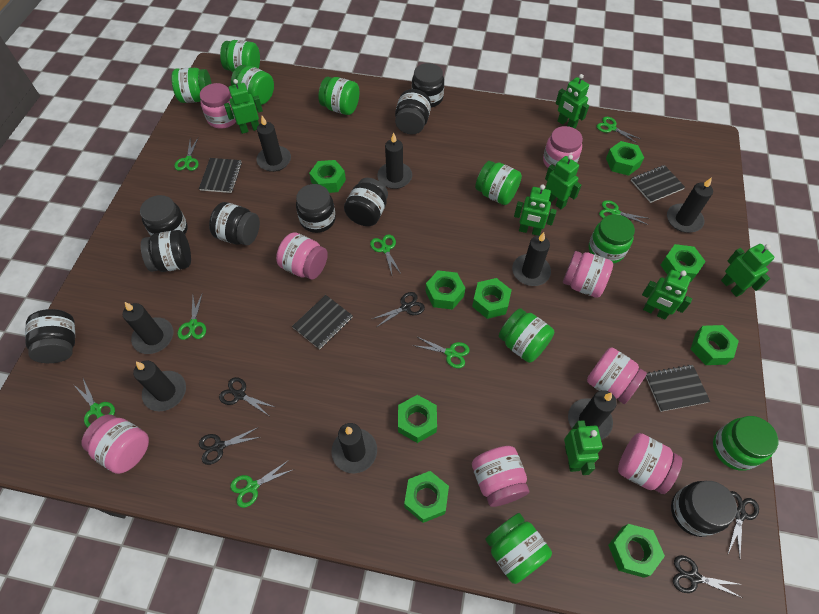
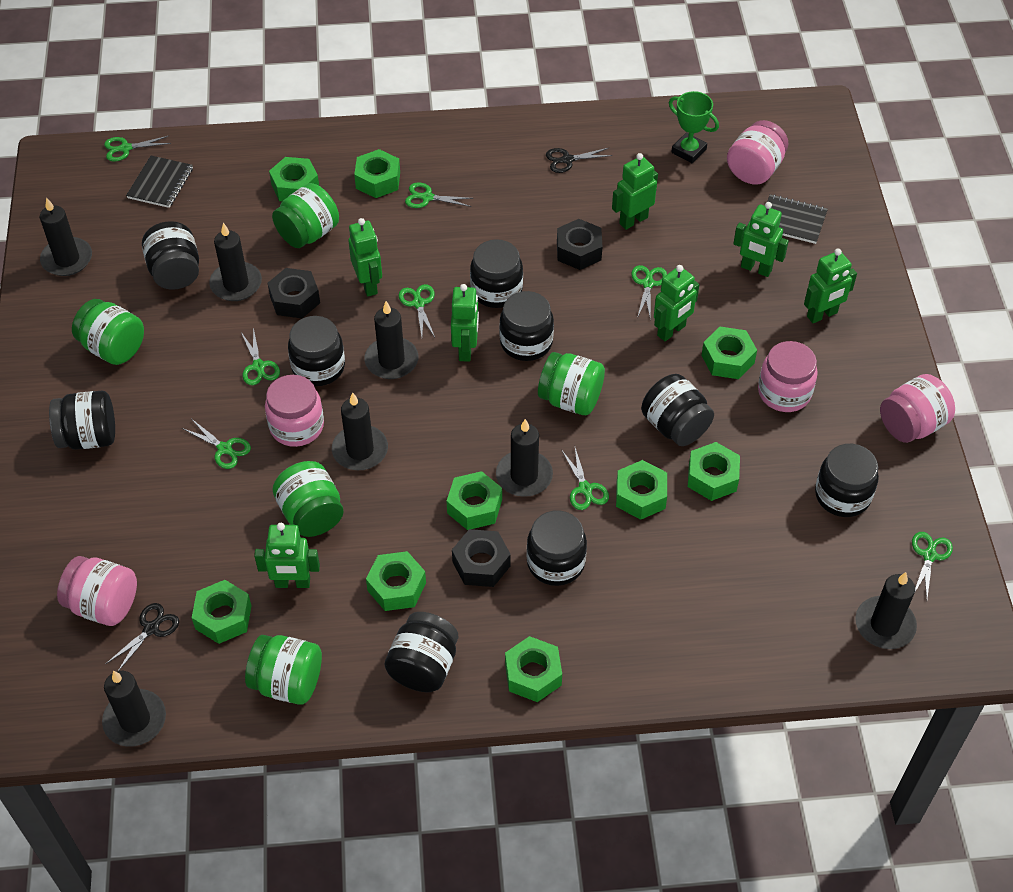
black candle: 8 -> 7
black notebook: 4 -> 2
black nut: 0 -> 3
black scissors: 5 -> 2
green jar: 9 -> 5
green trophy: 0 -> 1
pink jar: 8 -> 5

